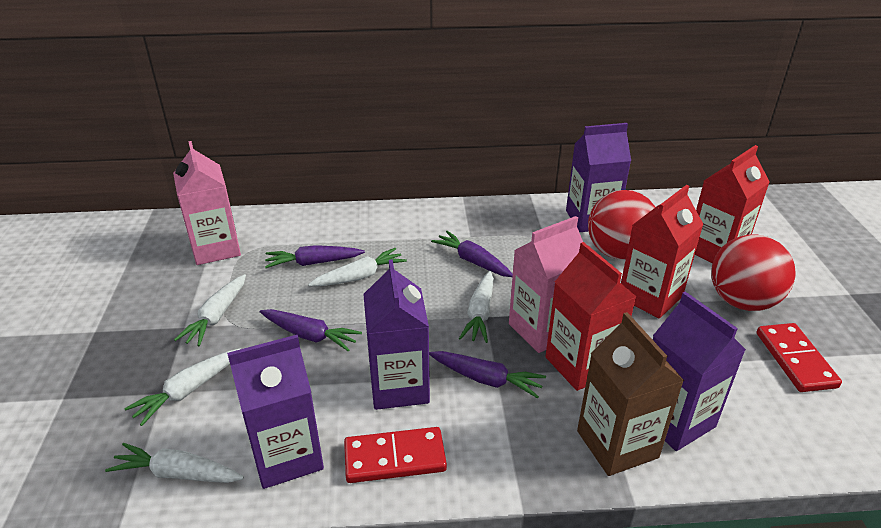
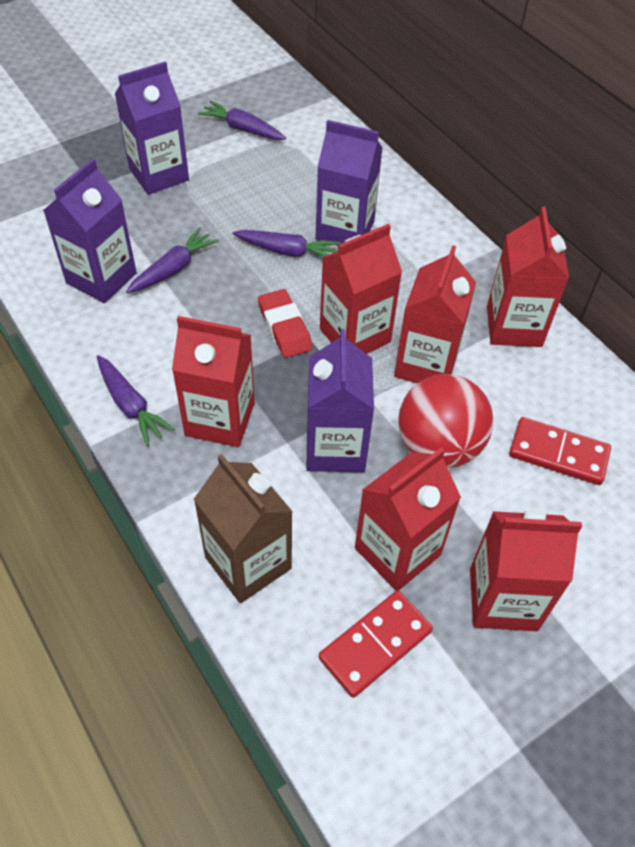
pink carton: 2 -> 0
red ball: 2 -> 1
red carton: 3 -> 6
red eraser: 0 -> 1
white carrot: 5 -> 0

